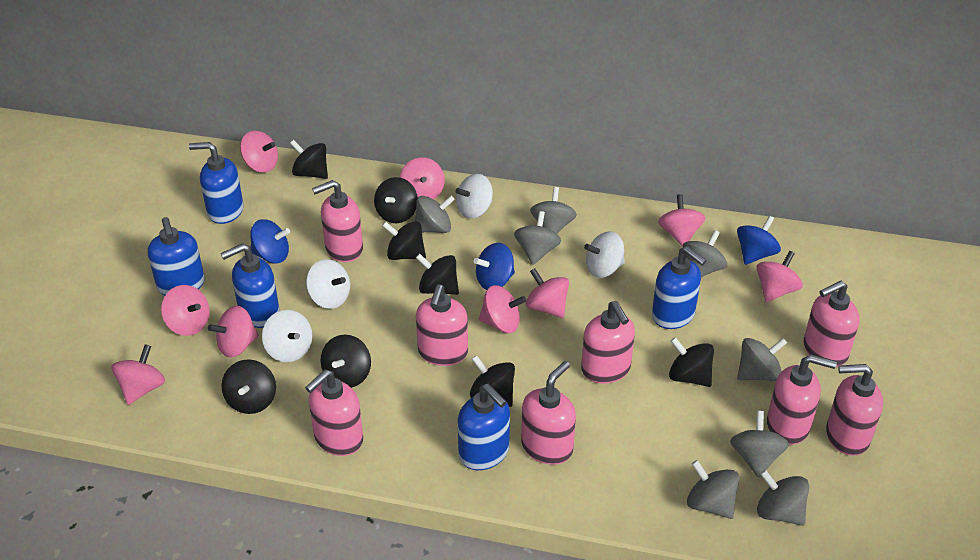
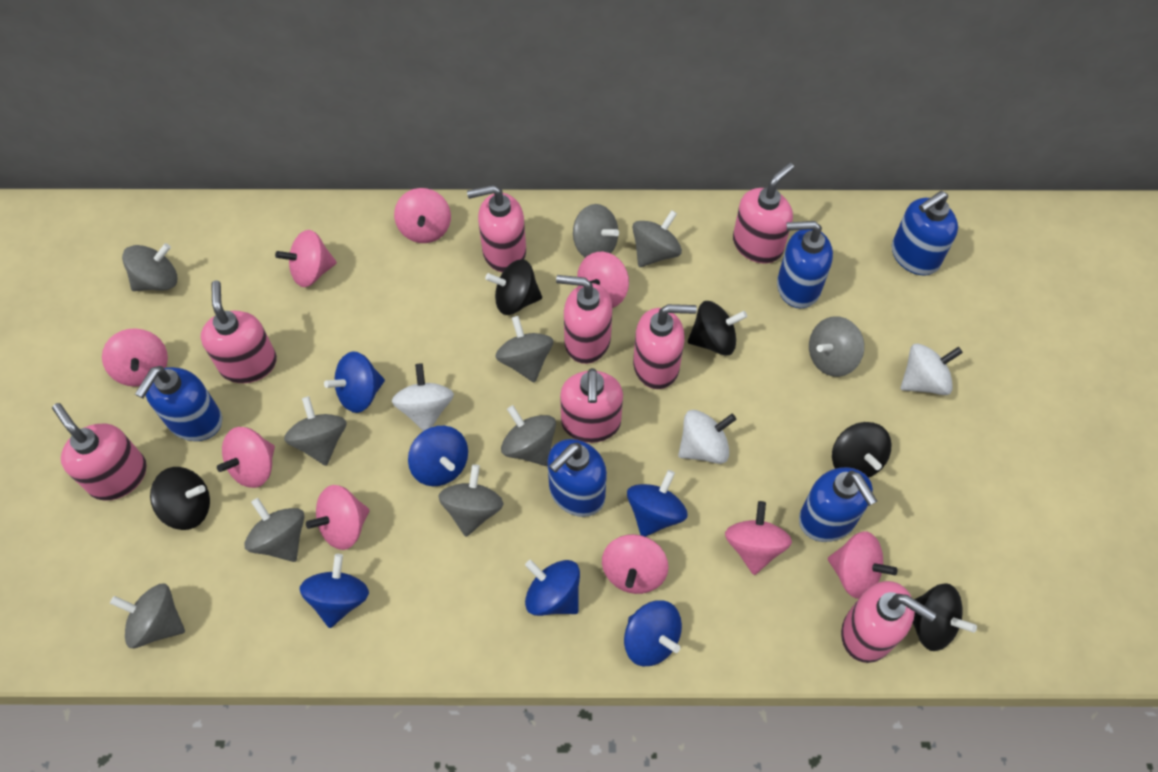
black spinning top: 8 -> 5
blue spinning top: 3 -> 6
grey spinning top: 8 -> 10
white spinning top: 4 -> 3

